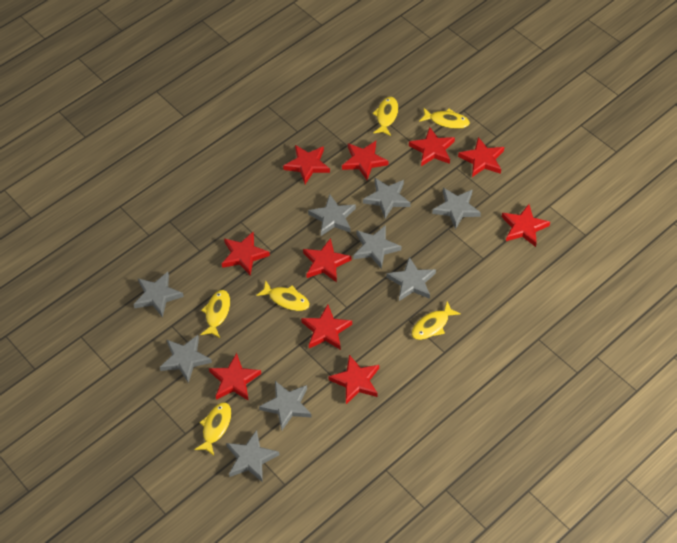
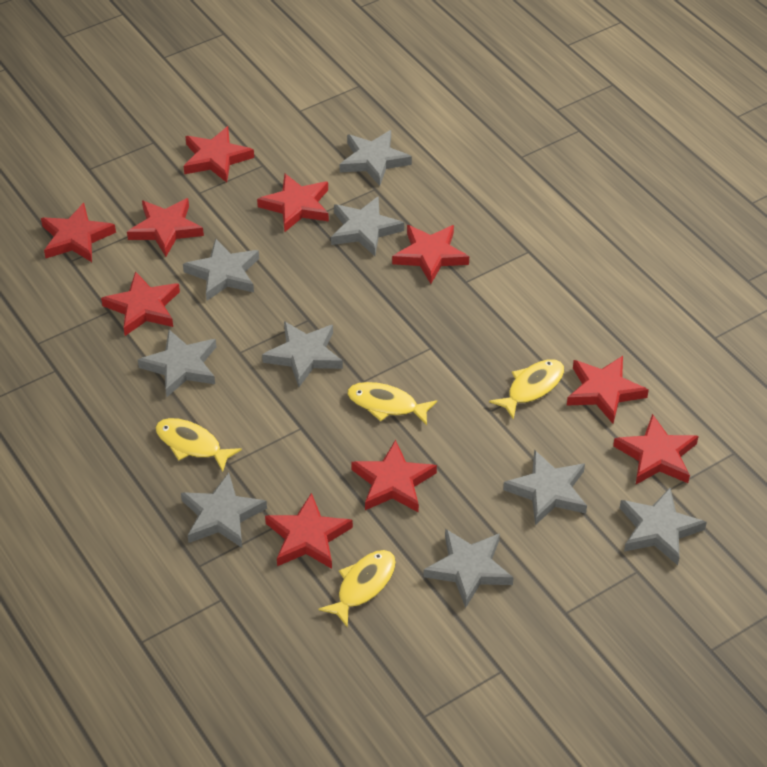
yellow fish: 6 -> 4

